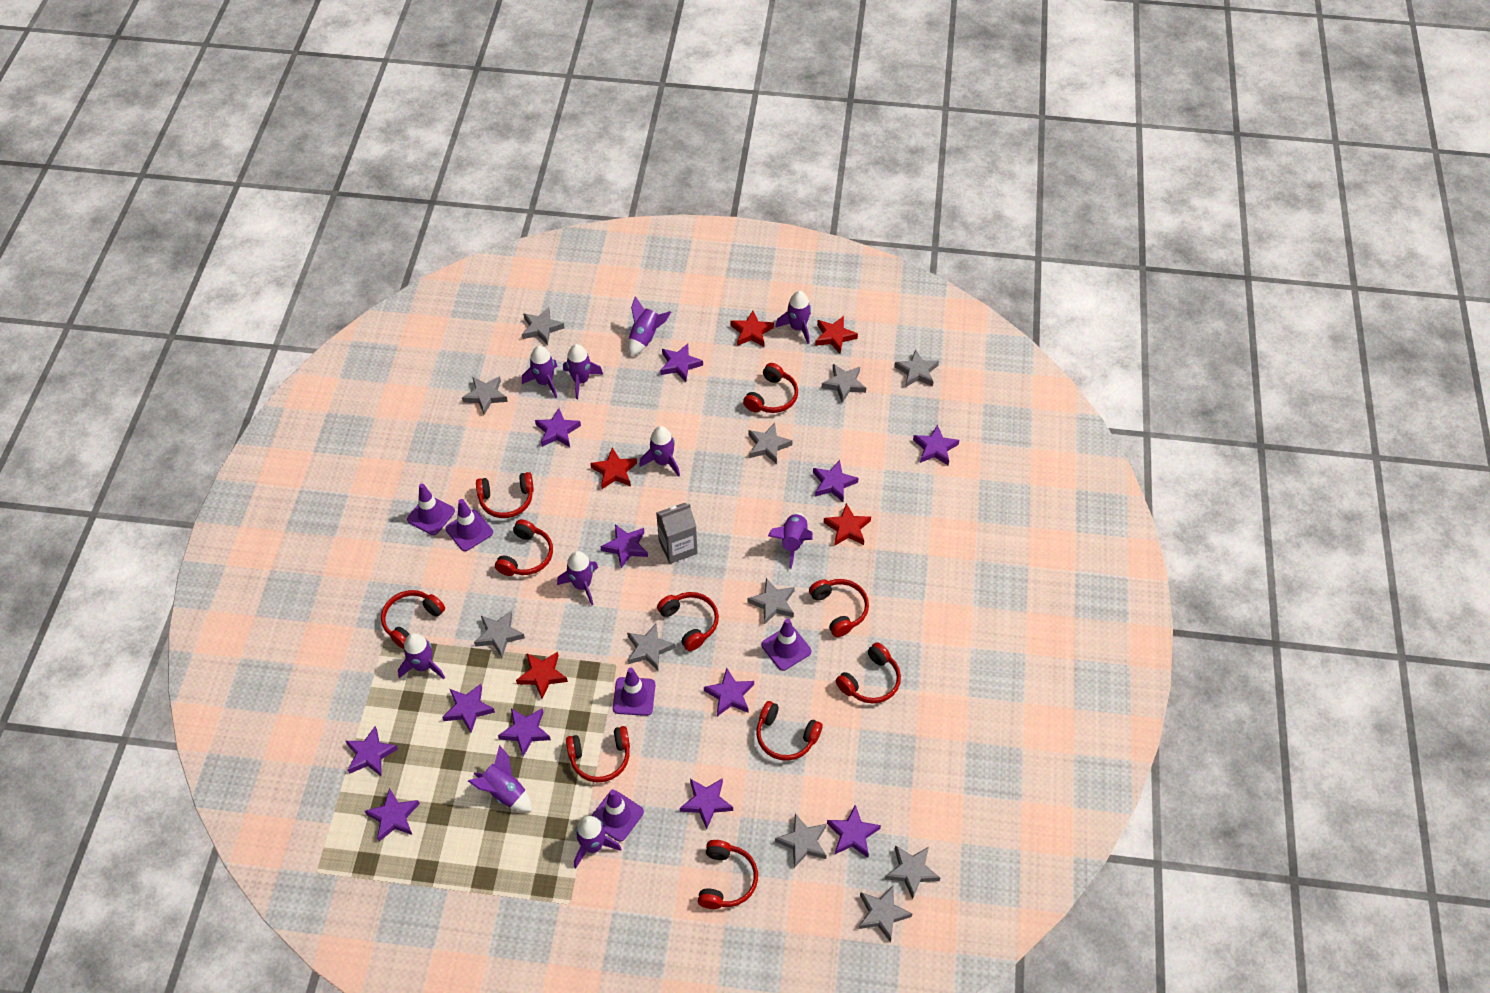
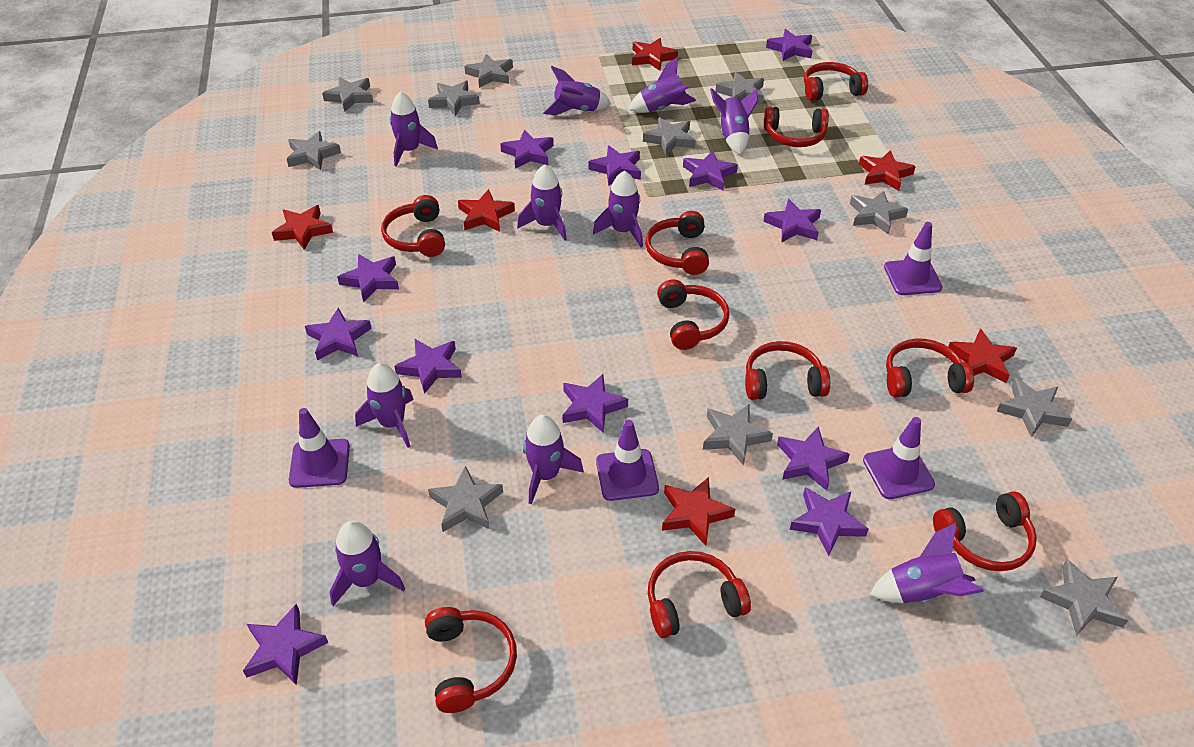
grey carton: 1 -> 0
purple traffic cone: 5 -> 4
red star: 5 -> 6

